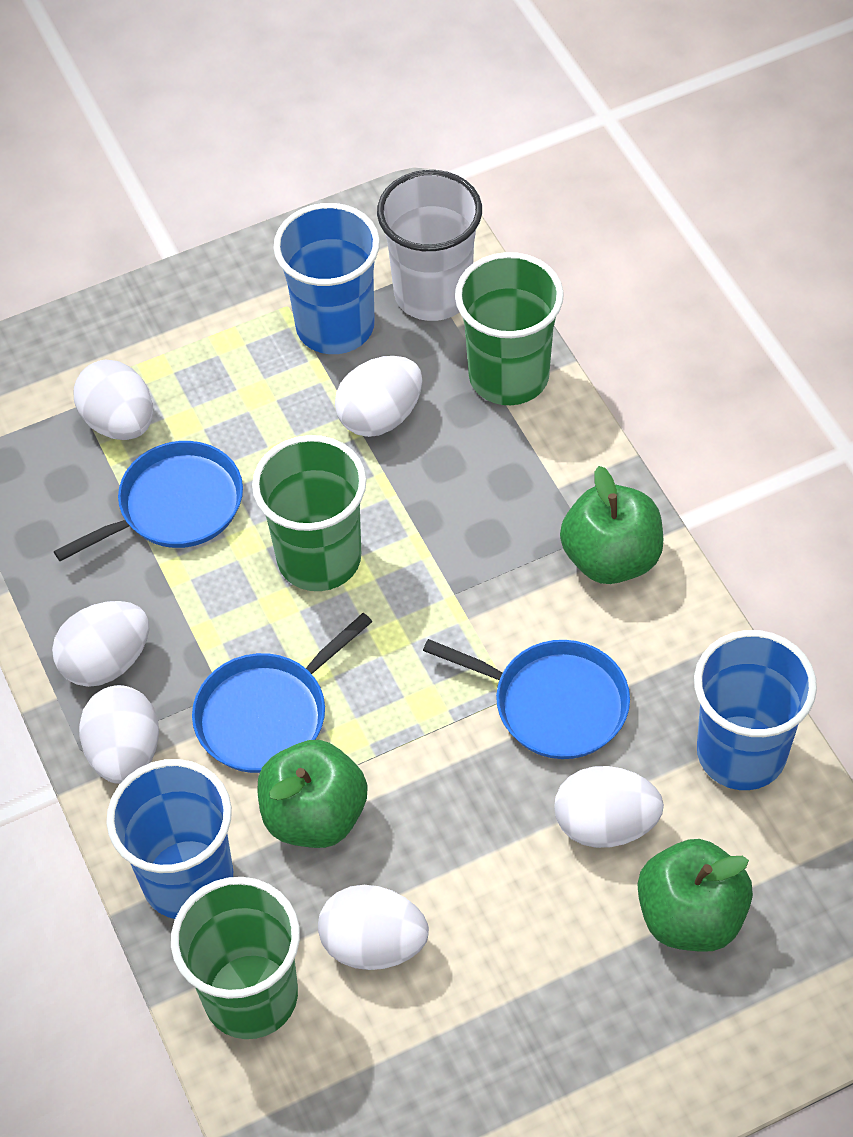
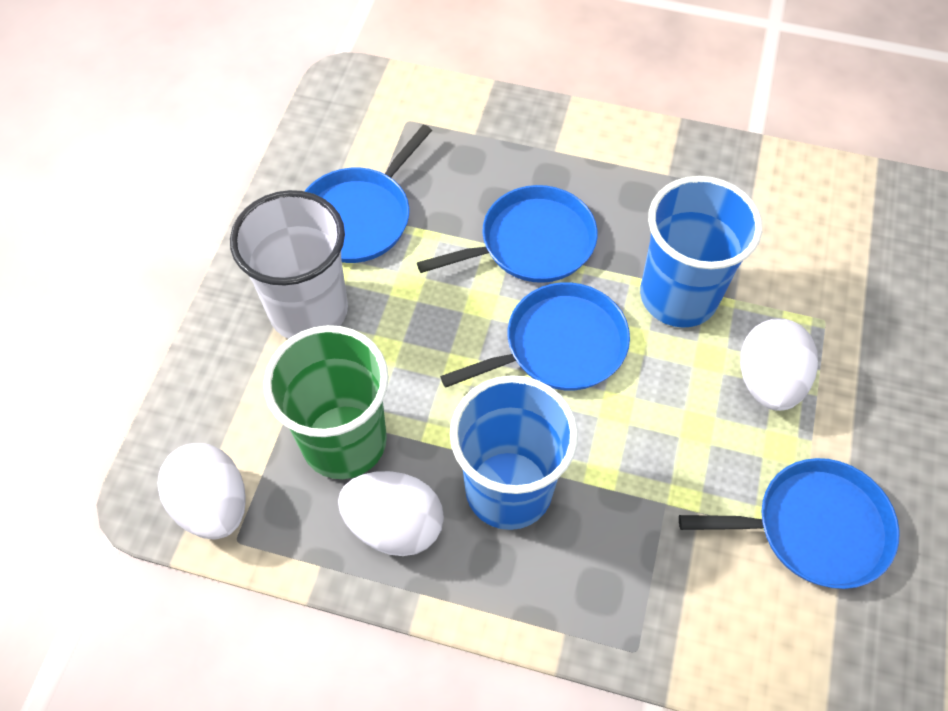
blue cup: 3 -> 2
blue pan: 3 -> 4
green apple: 3 -> 0
green cup: 3 -> 1
white egg: 6 -> 3

